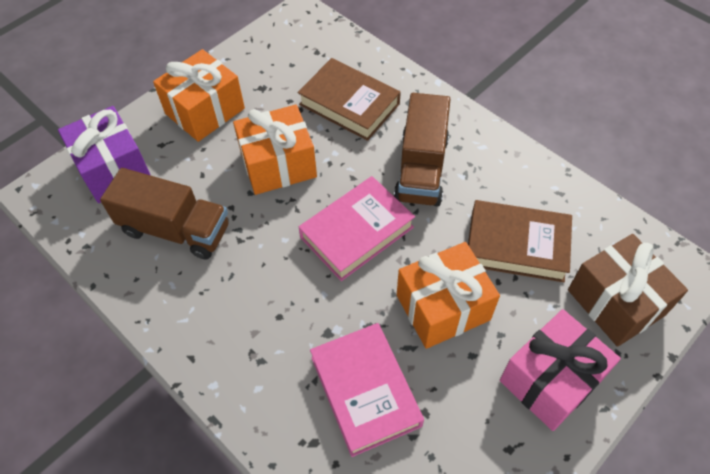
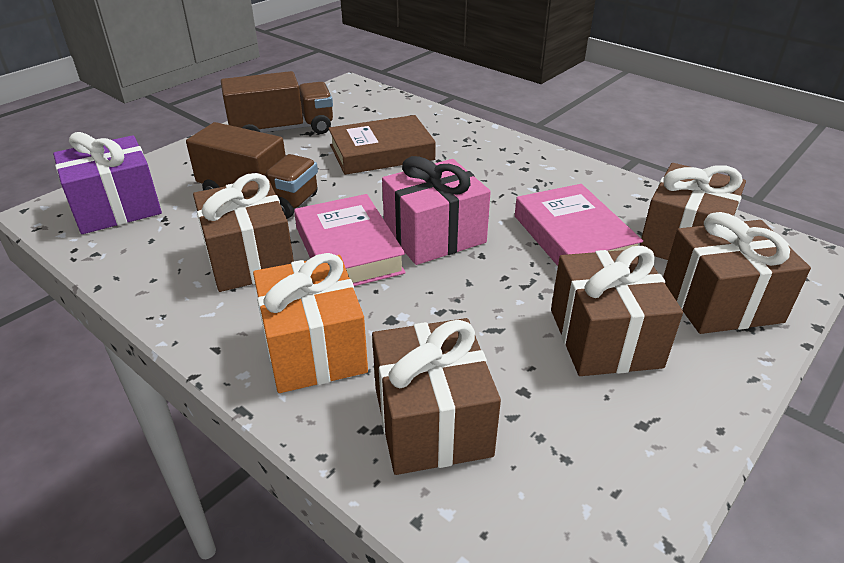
brown book: 2 -> 1
brown gift: 1 -> 5
orange gift: 3 -> 1

